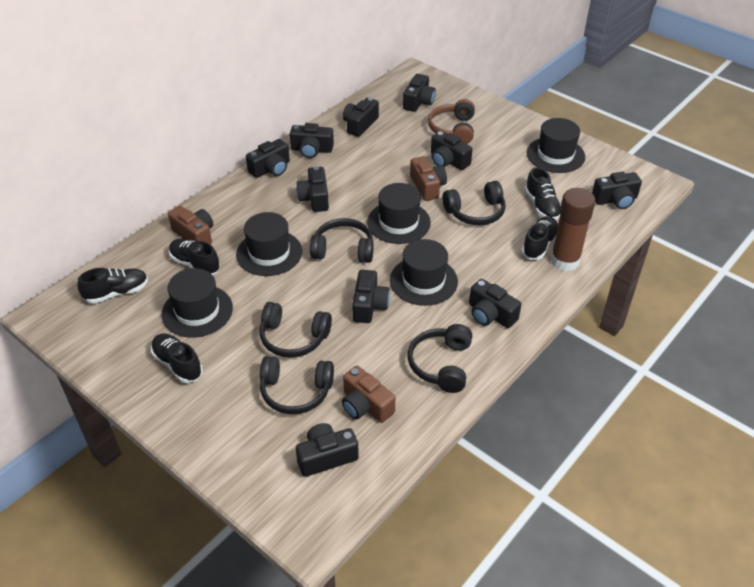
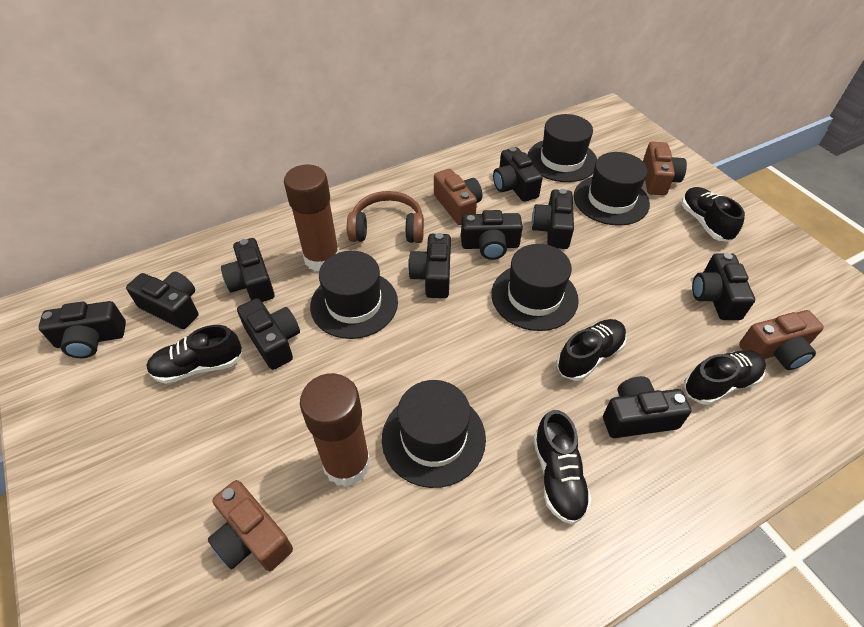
black headphones: 5 -> 0
brown camera: 3 -> 4
brown glue stick: 1 -> 2

